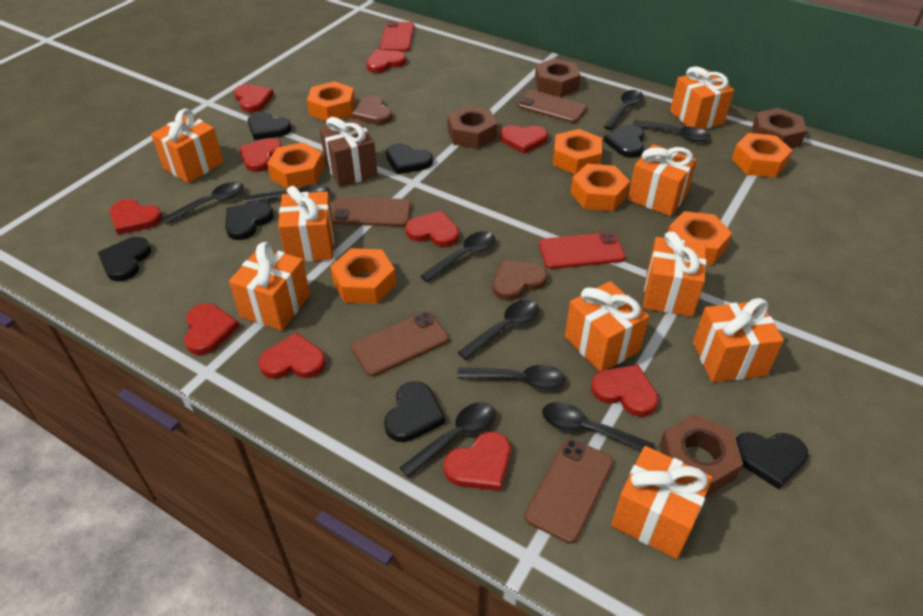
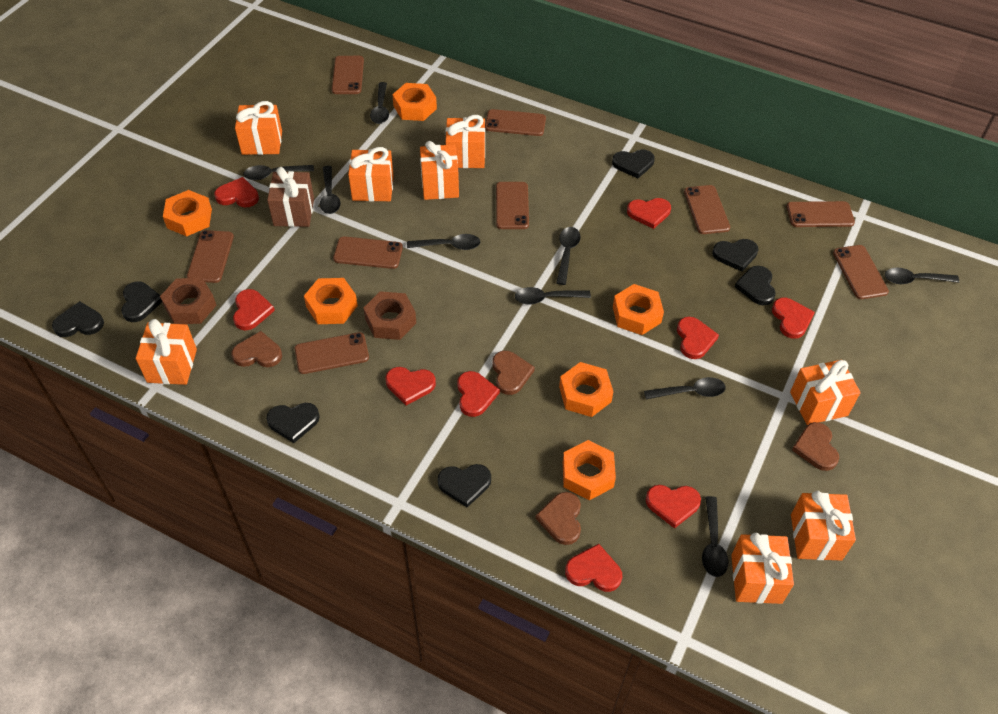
brown heart: 2 -> 4
brown nut: 4 -> 2
brown phone: 4 -> 9
orange gift: 9 -> 8
orange nut: 7 -> 6
red heart: 10 -> 9
red phone: 2 -> 0

